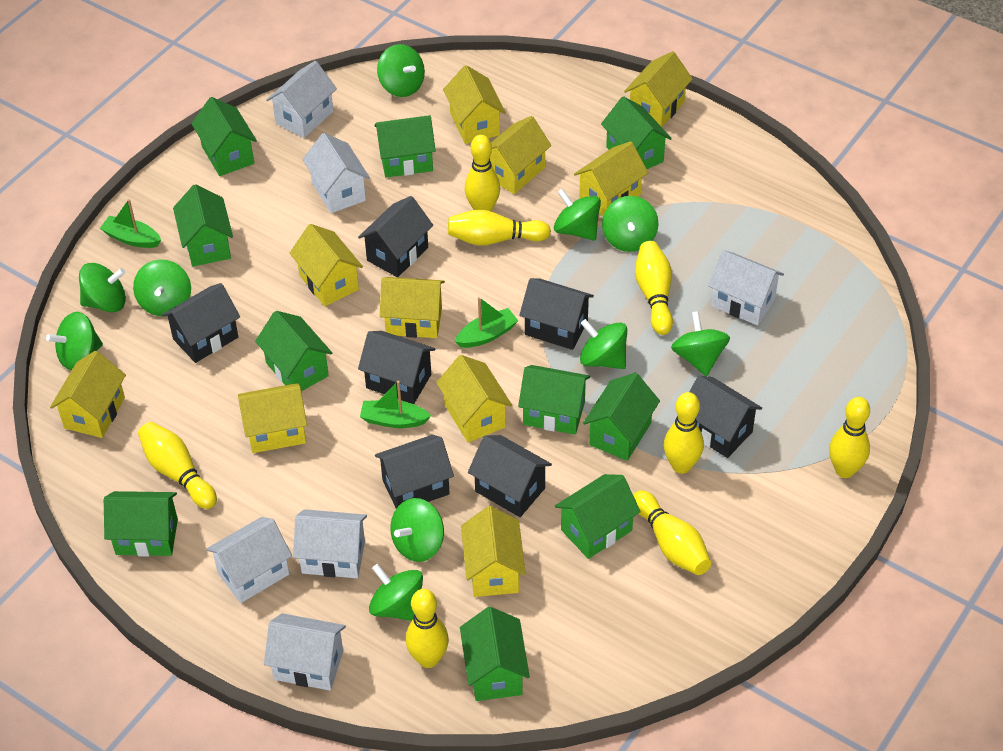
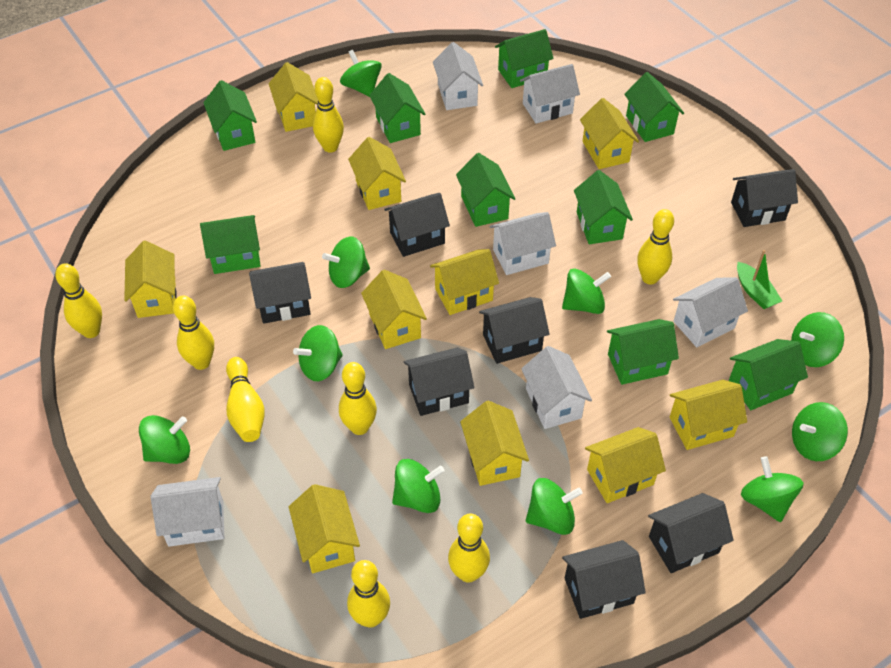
green boat: 3 -> 1
green house: 10 -> 9

